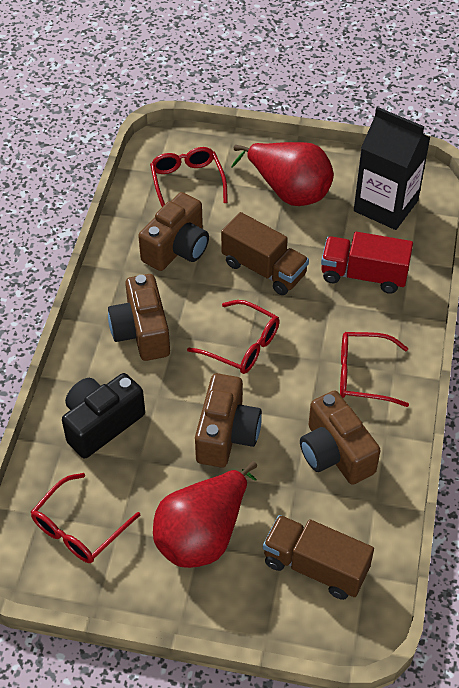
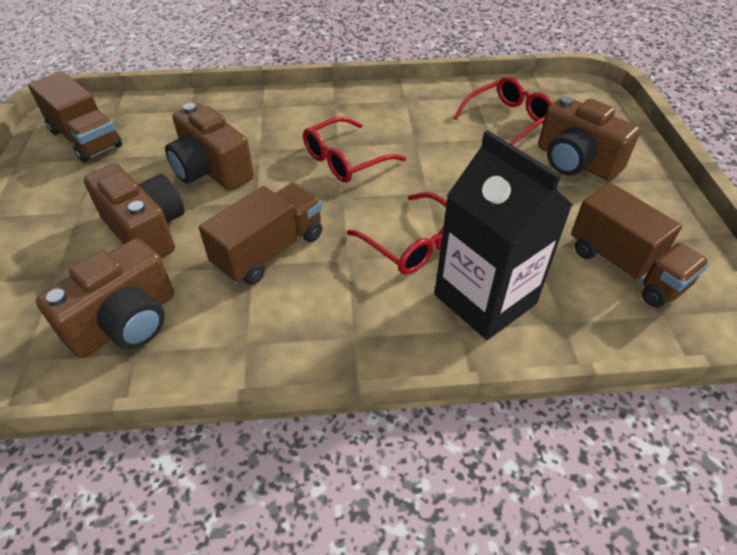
black camera: 1 -> 0
brown truck: 2 -> 3
red glasses: 4 -> 3
red pear: 2 -> 0
red truck: 1 -> 0

